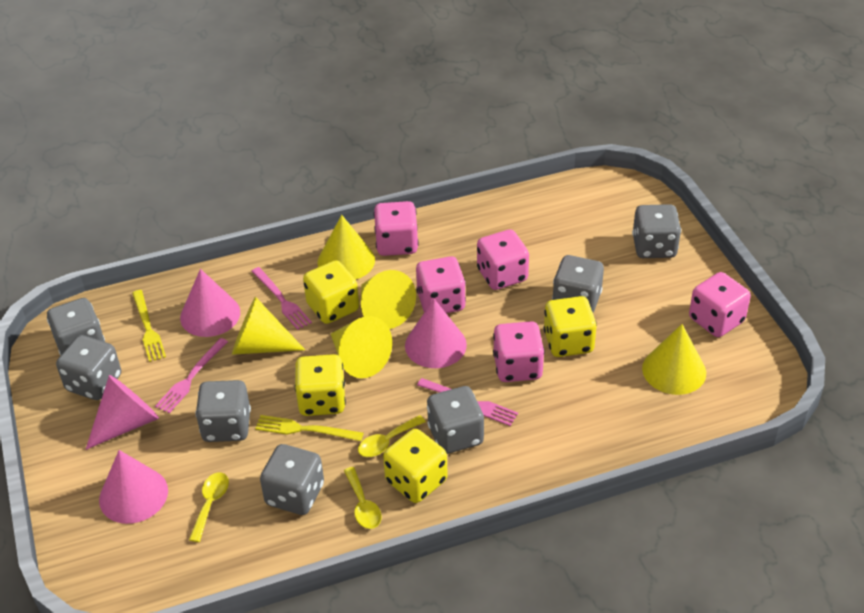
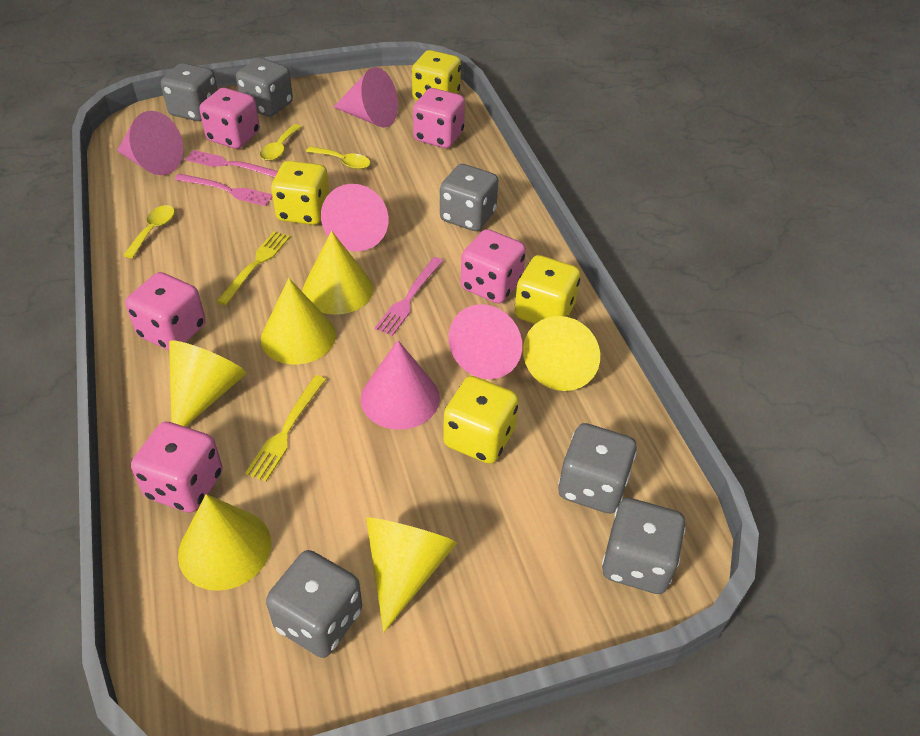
grey dice: 7 -> 6
pink cone: 4 -> 5
yellow cone: 5 -> 6

